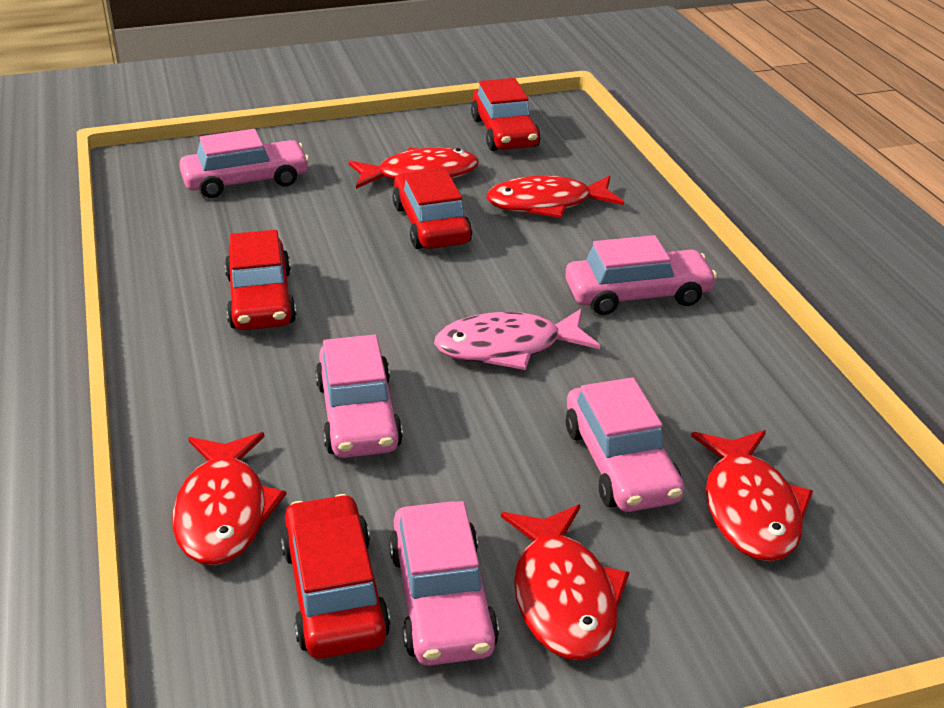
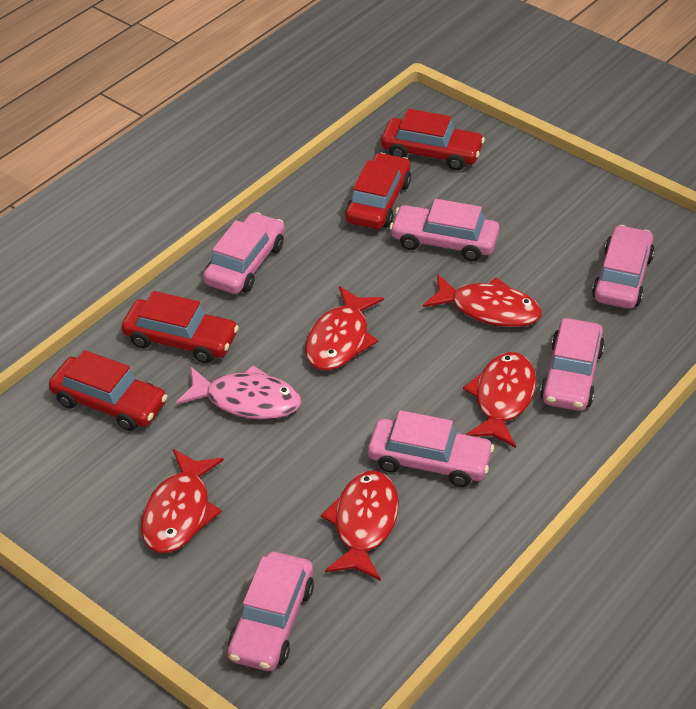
pink car: 5 -> 6

